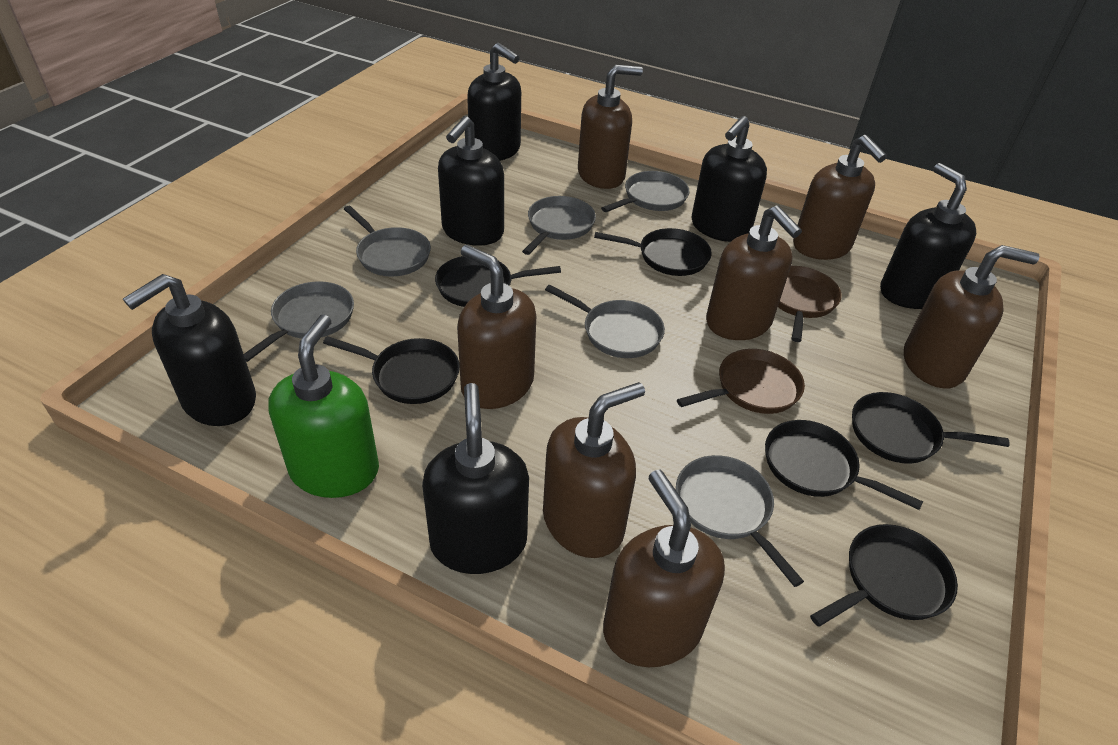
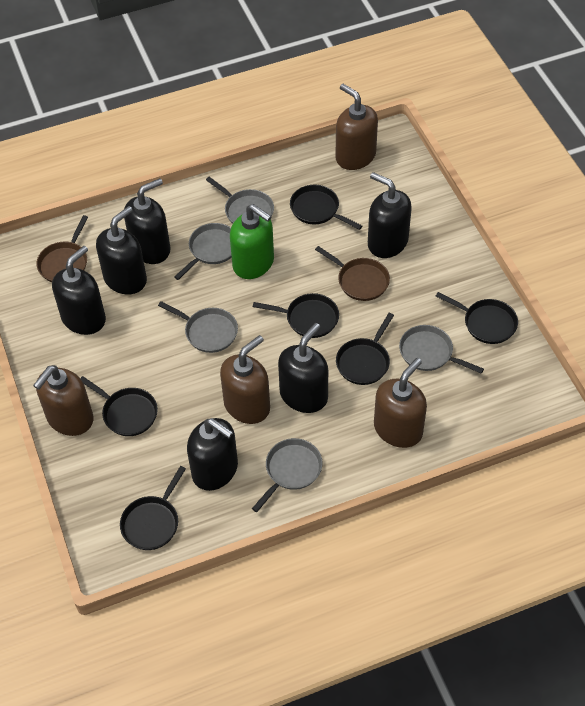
brown soap dispenser: 7 -> 4
grey pan: 6 -> 5

